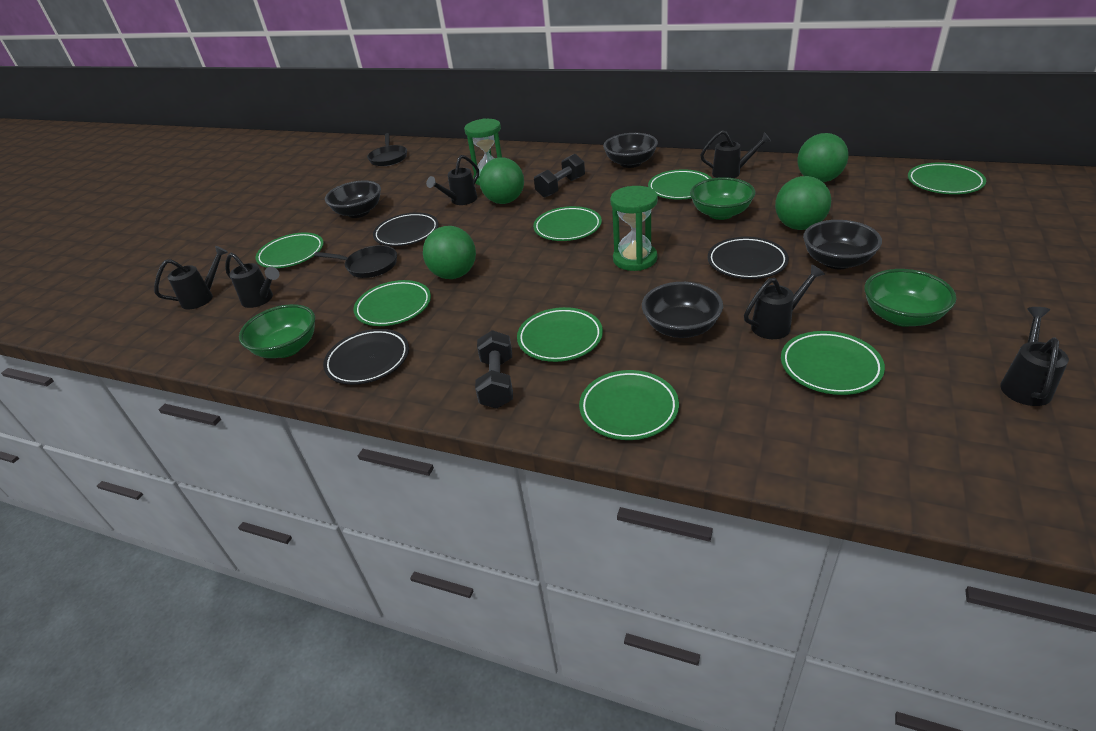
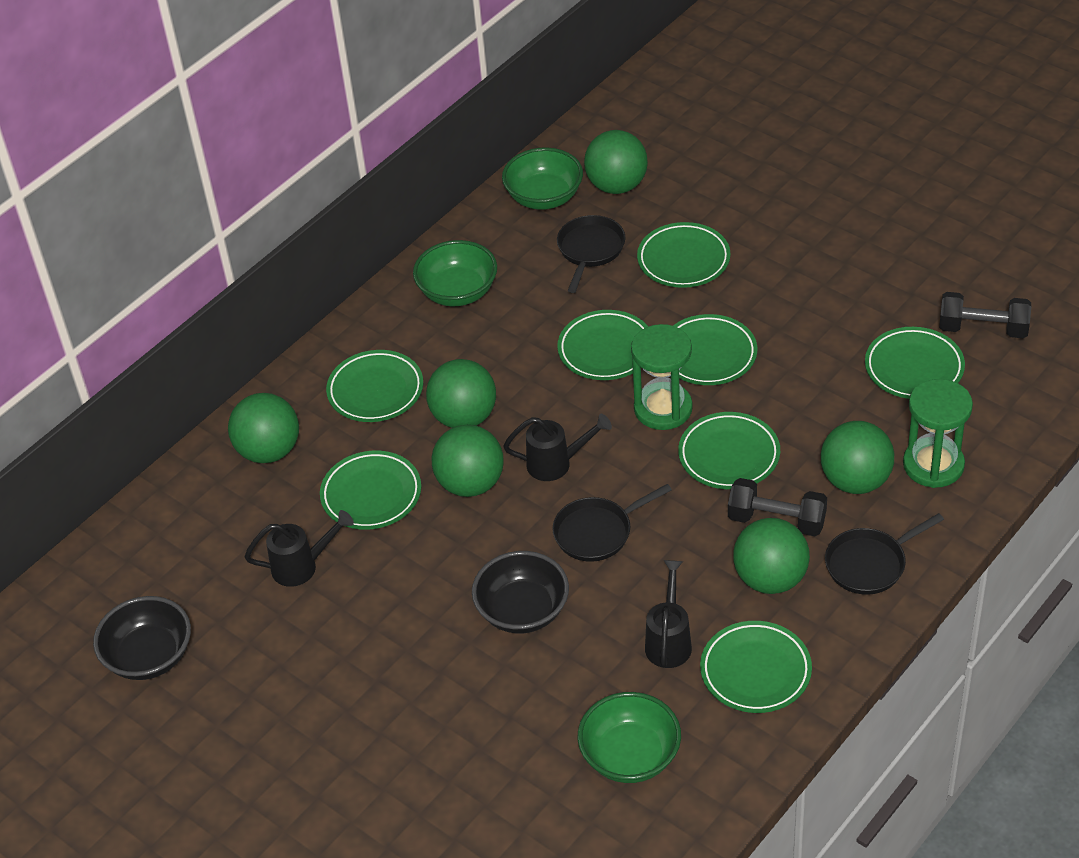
black bowl: 4 -> 2
black pan: 2 -> 3
black plate: 3 -> 0
black watering can: 6 -> 3
green ball: 4 -> 6

